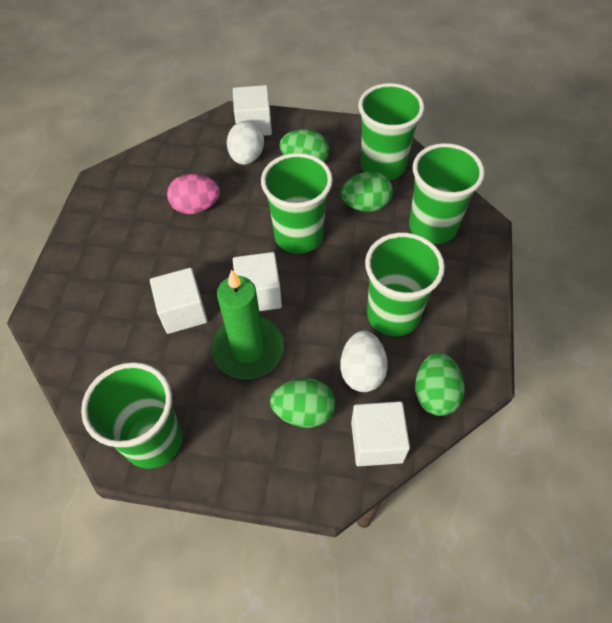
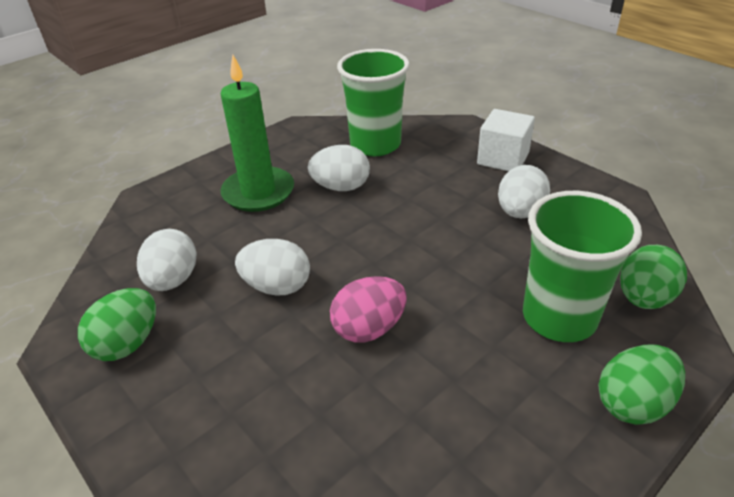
green cup: 5 -> 2
green egg: 4 -> 3
white cube: 4 -> 1
white egg: 2 -> 4

